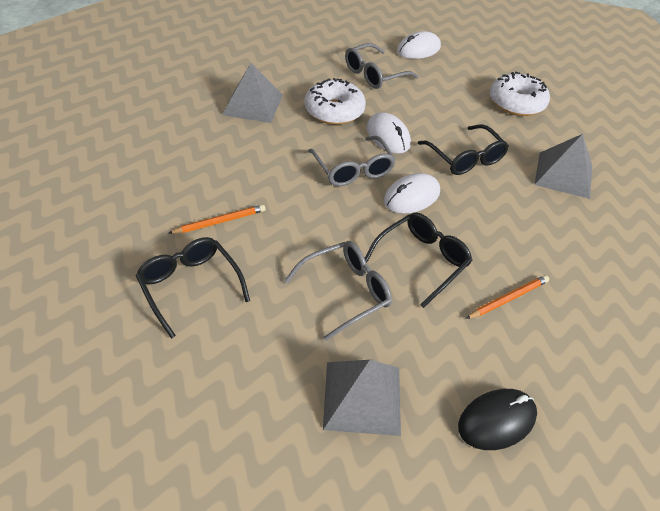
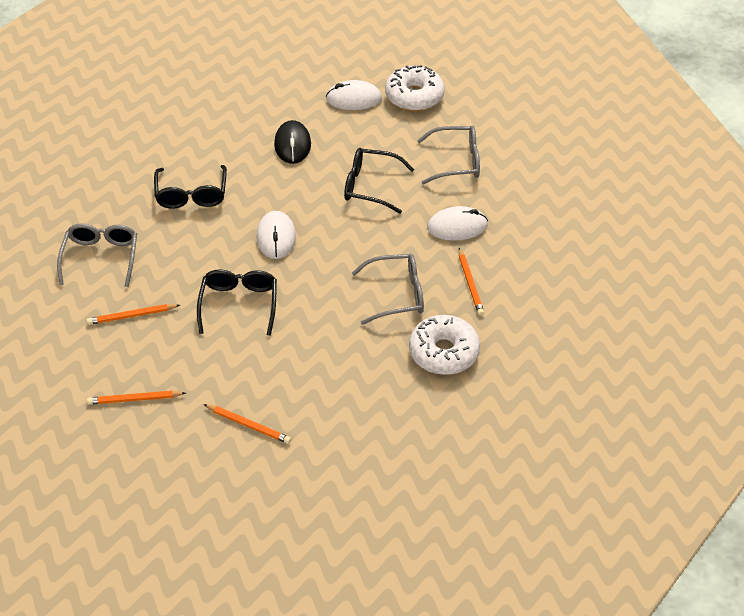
grey pyramid: 3 -> 0
orange pencil: 2 -> 4

